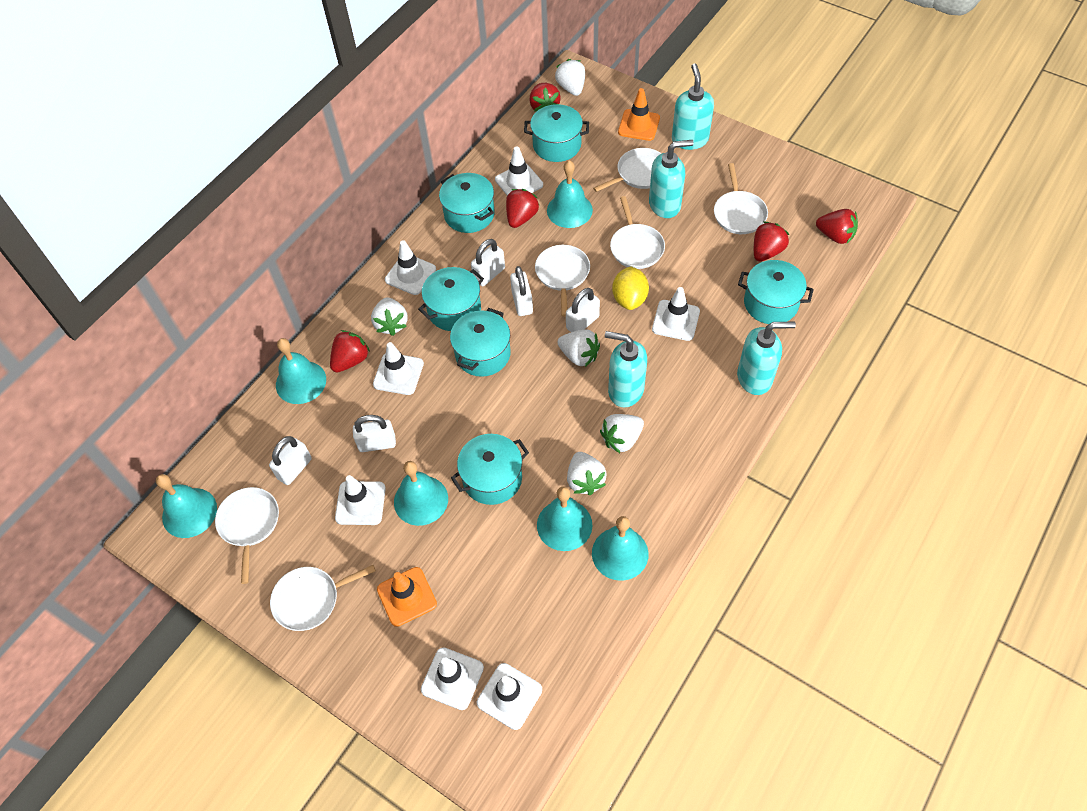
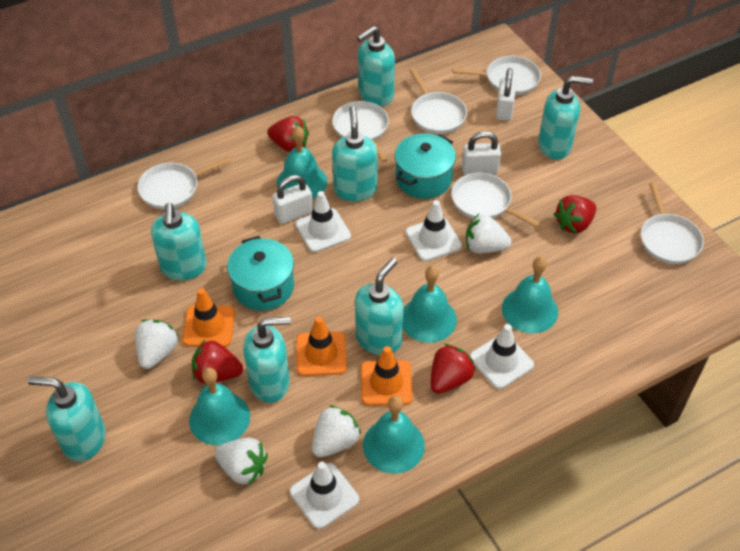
orange traffic cone: 2 -> 3
red strawberry: 5 -> 4
turquoise bell: 6 -> 5
turquoise pot: 6 -> 2
turquoise soap dispenser: 4 -> 7
white padlock: 5 -> 3
white strawberry: 5 -> 4
white traffic cone: 7 -> 4
yellow lemon: 1 -> 0

